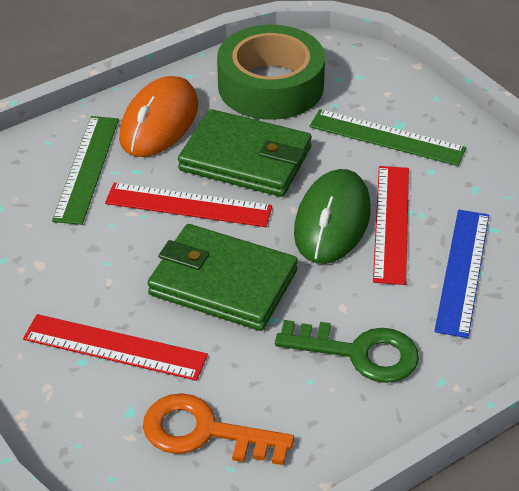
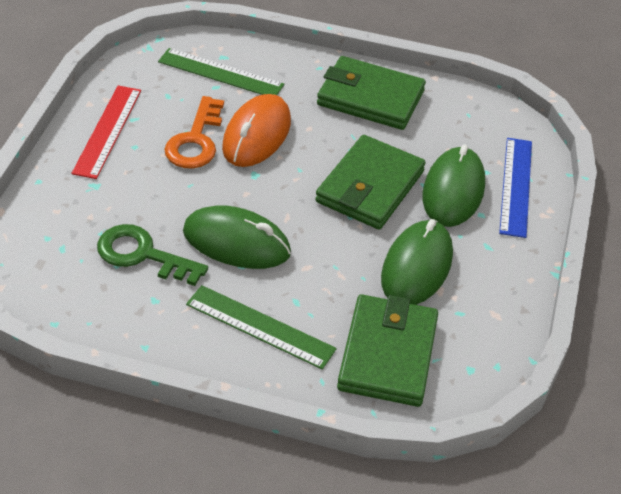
green mouse: 1 -> 3
green tape: 1 -> 0
green wallet: 2 -> 3
red ruler: 3 -> 1

